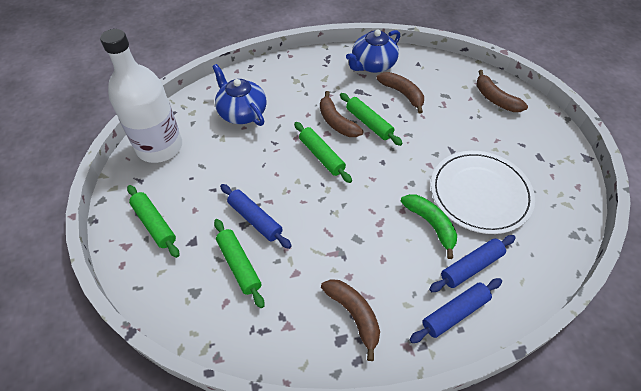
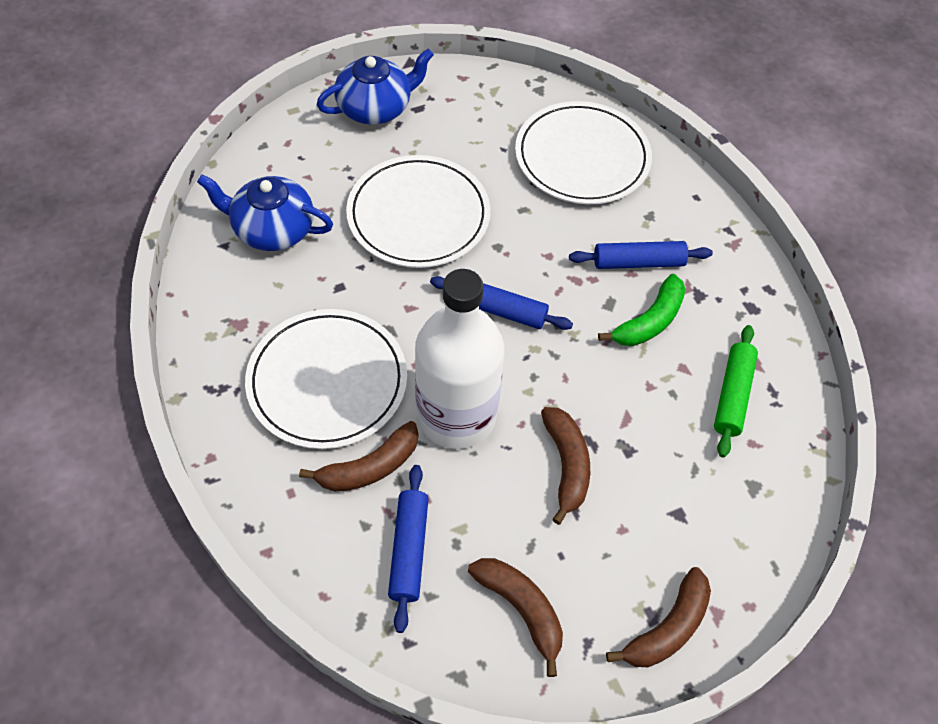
green rolling pin: 4 -> 1
white plate: 1 -> 3

